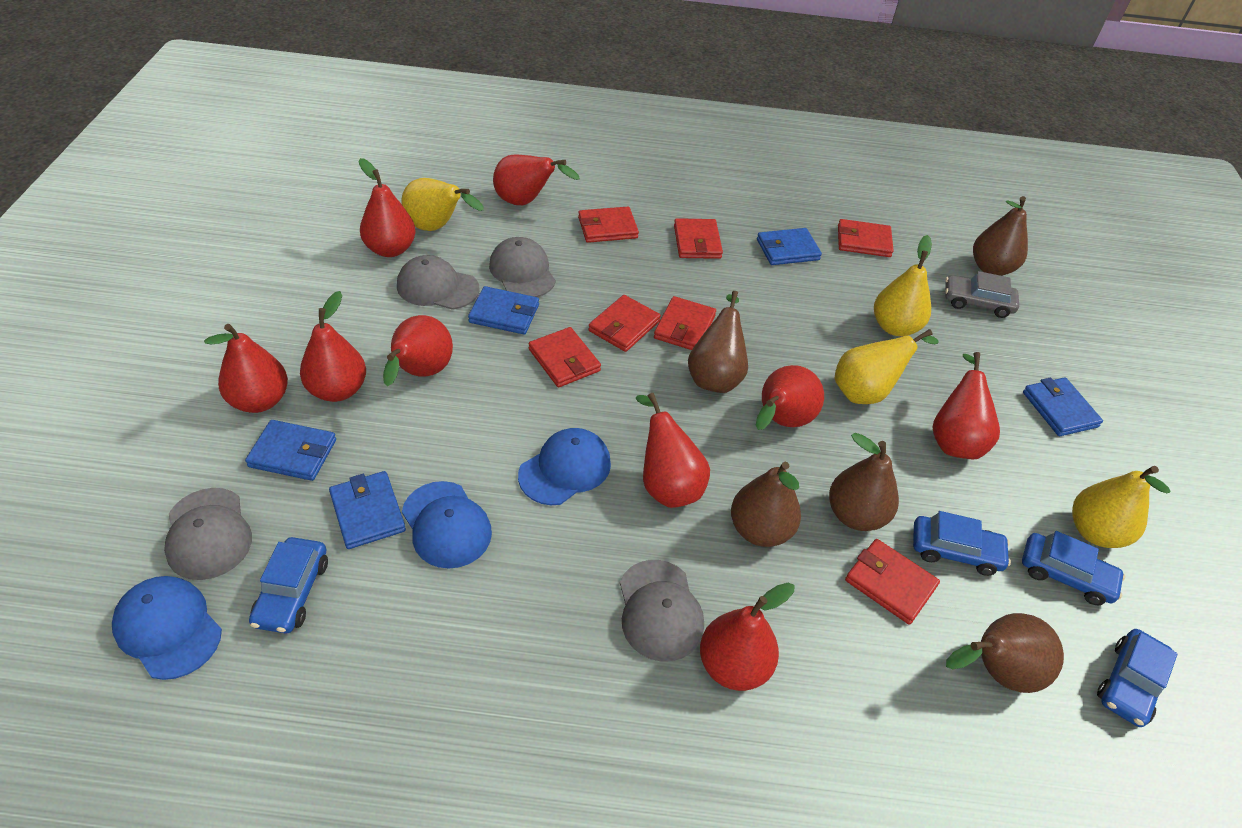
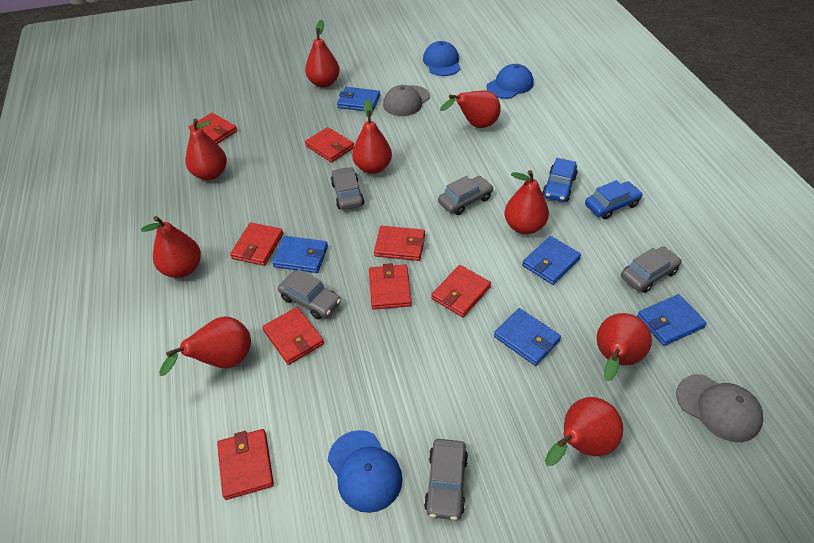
blue car: 4 -> 2
brown pear: 5 -> 0
grey cap: 4 -> 2
grey car: 1 -> 5
red wallet: 7 -> 8
yellow pear: 4 -> 0

